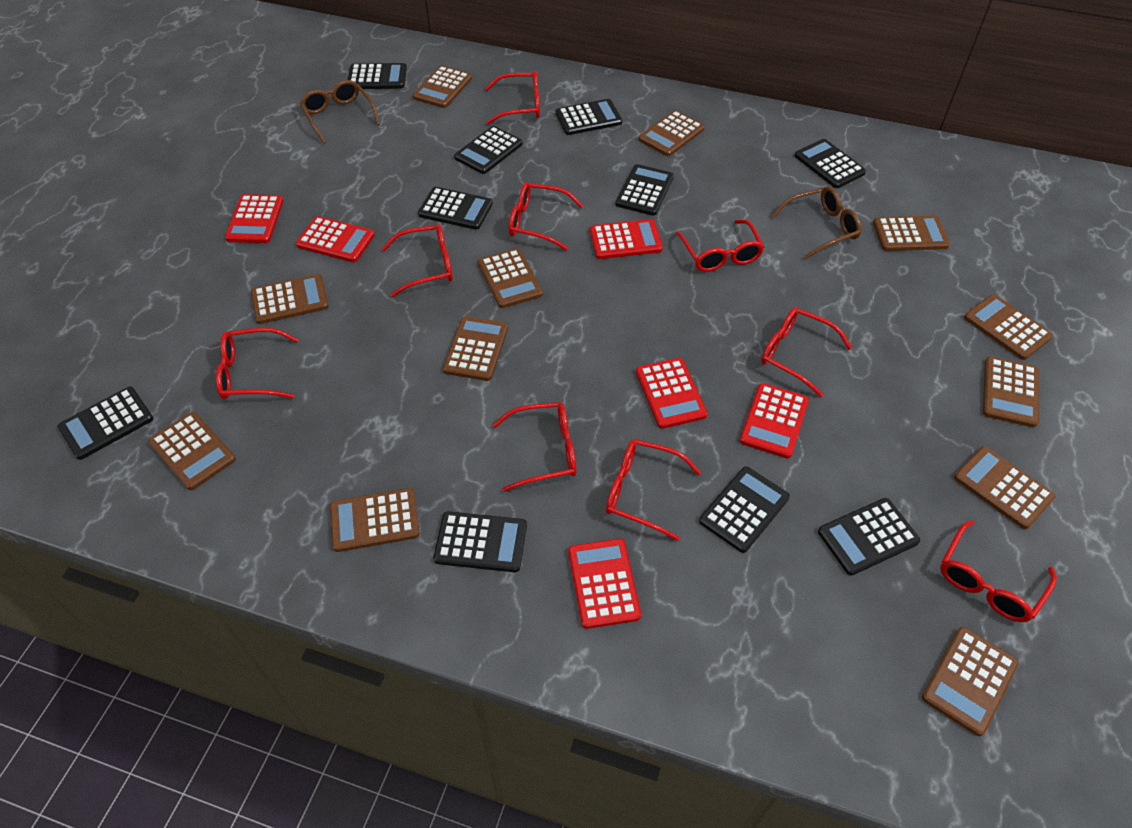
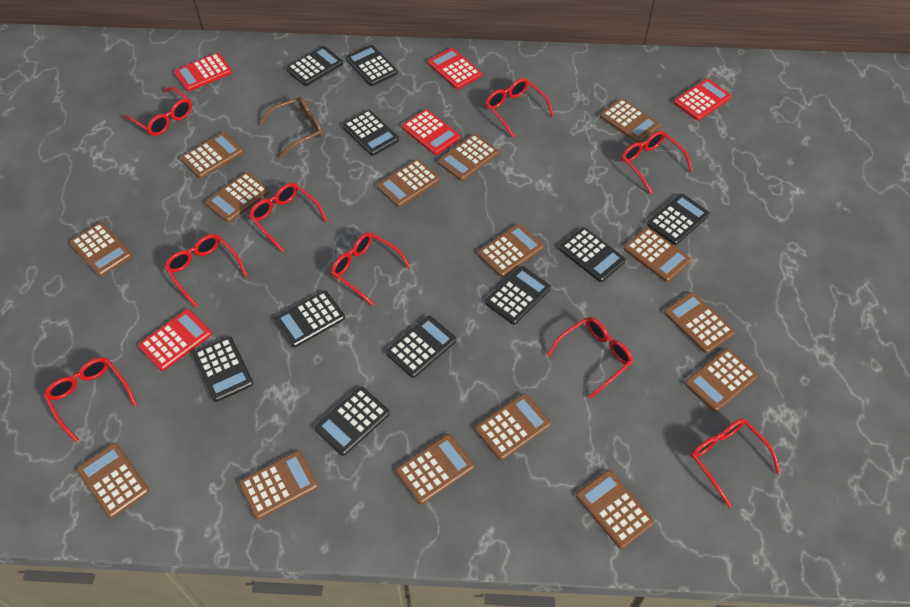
brown calculator: 12 -> 15
brown glasses: 2 -> 1
red calculator: 6 -> 5

